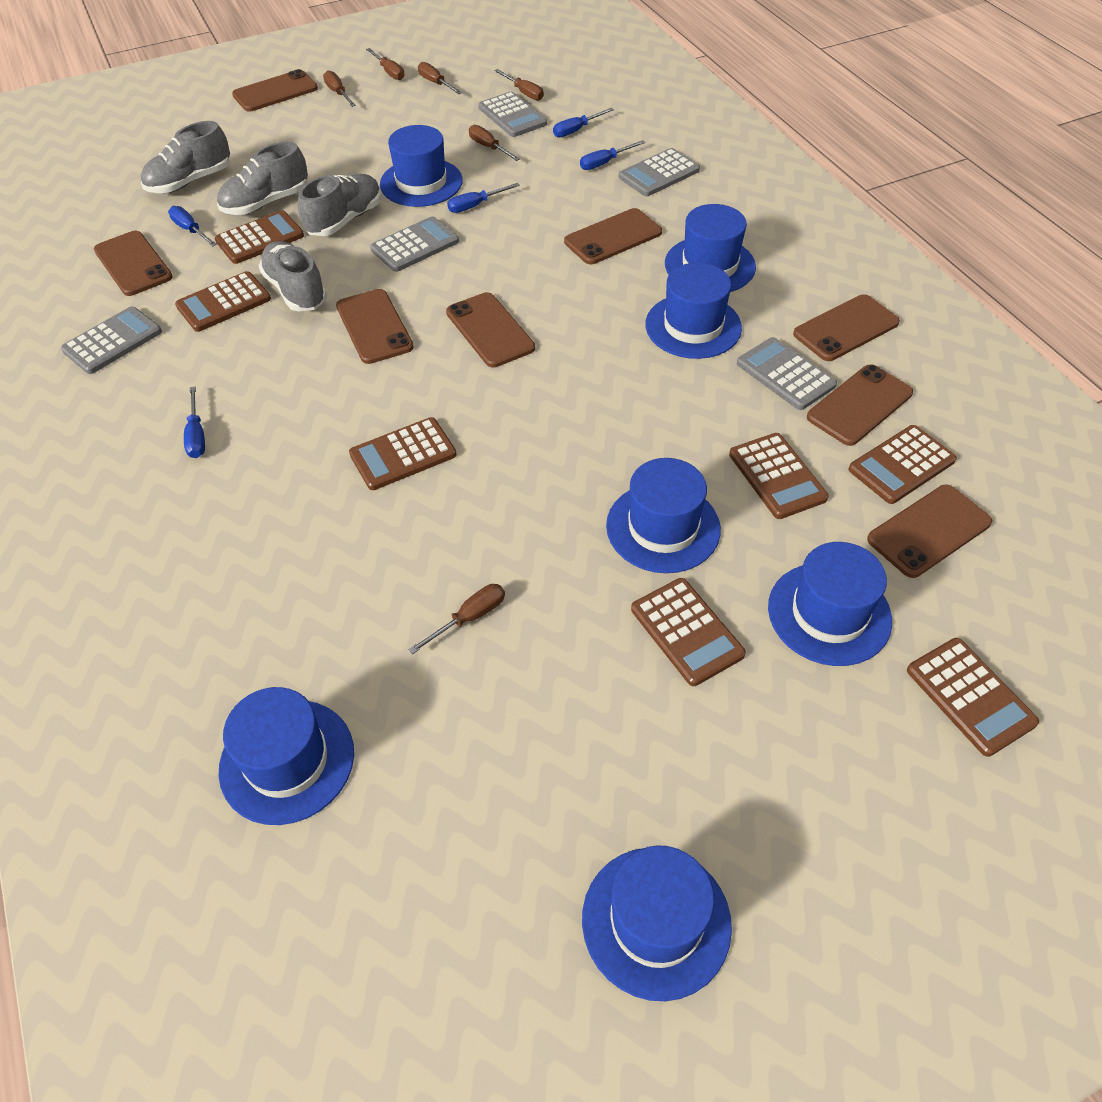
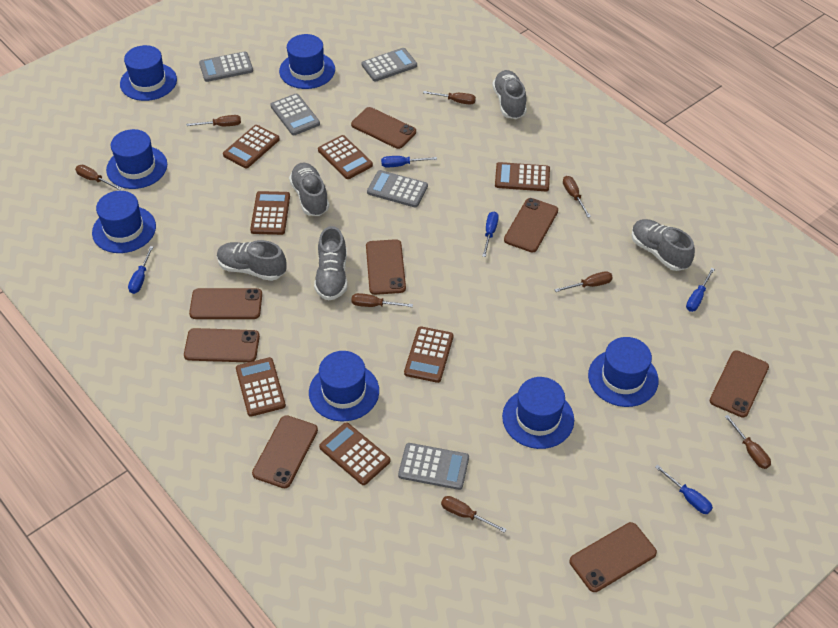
brown screwdriver: 6 -> 8
grey shoe: 4 -> 5

